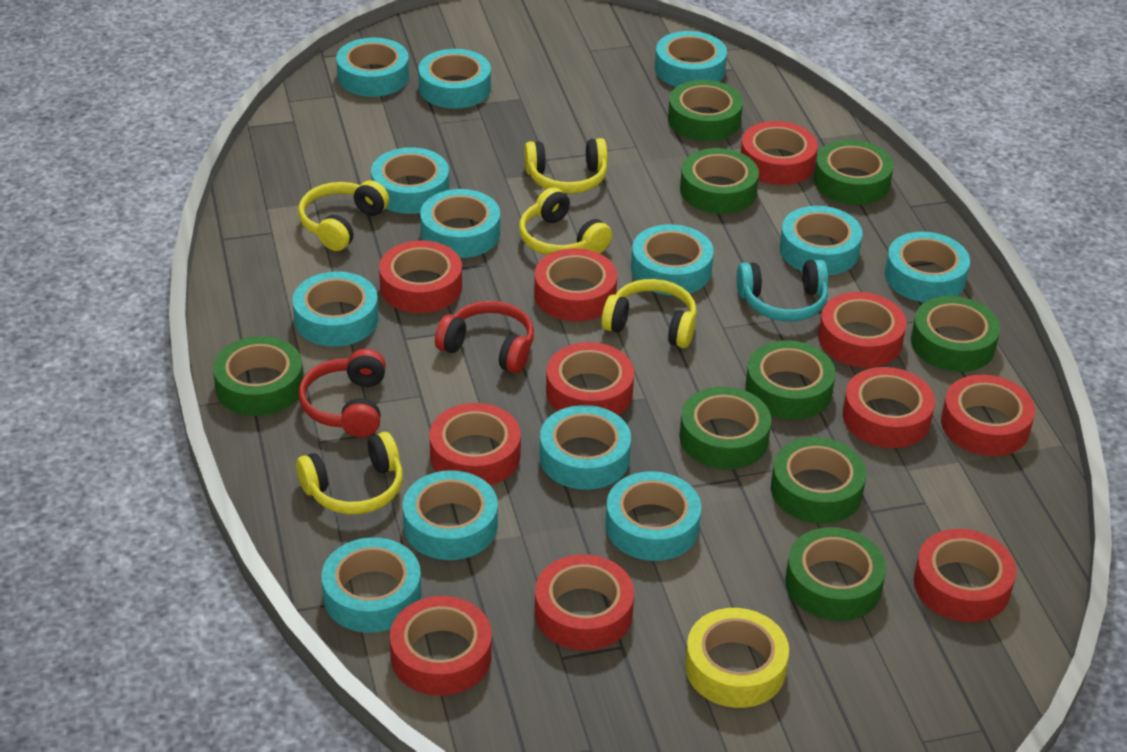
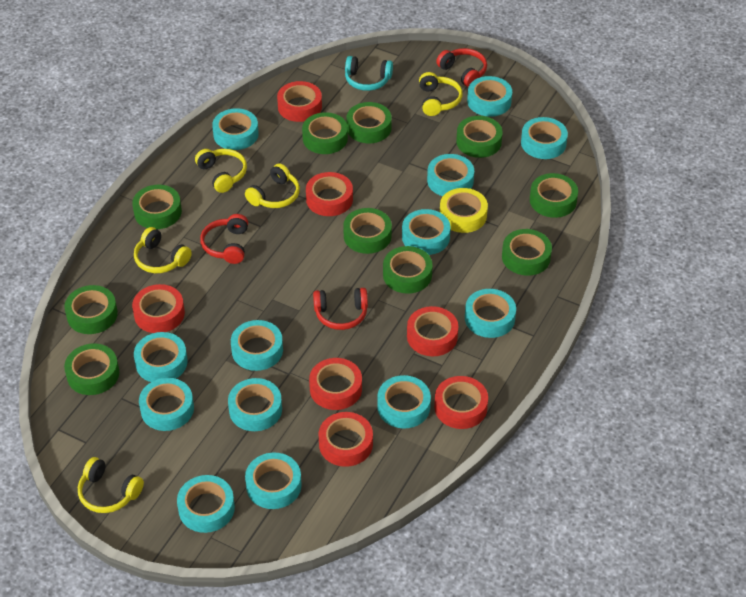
green tape: 9 -> 10
red headphones: 2 -> 3
red tape: 11 -> 7

